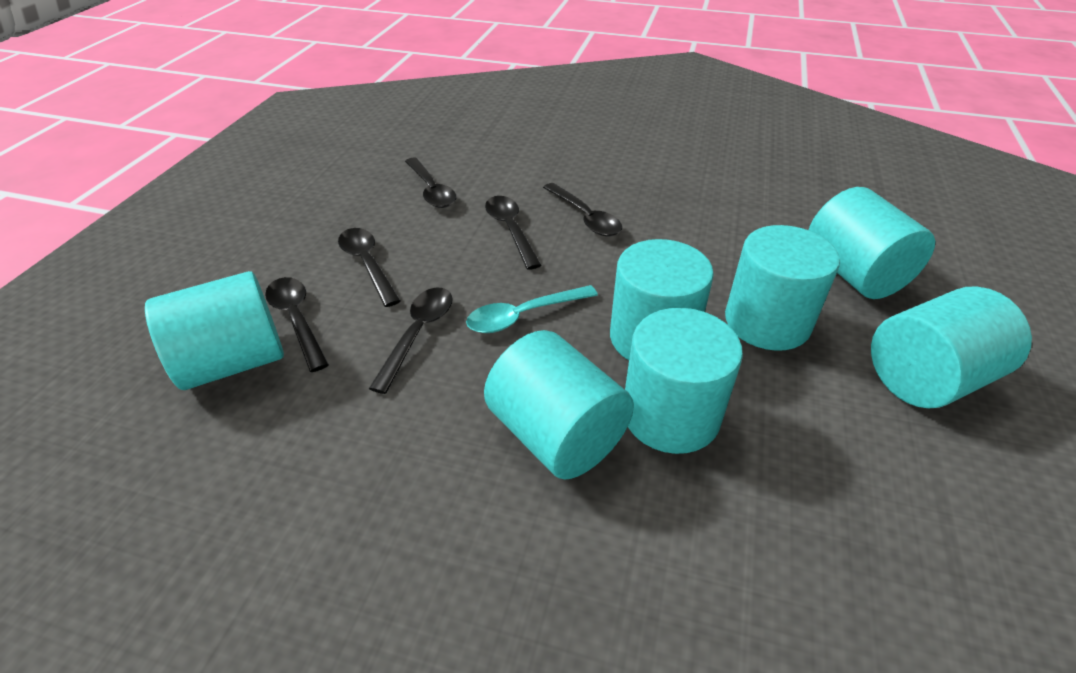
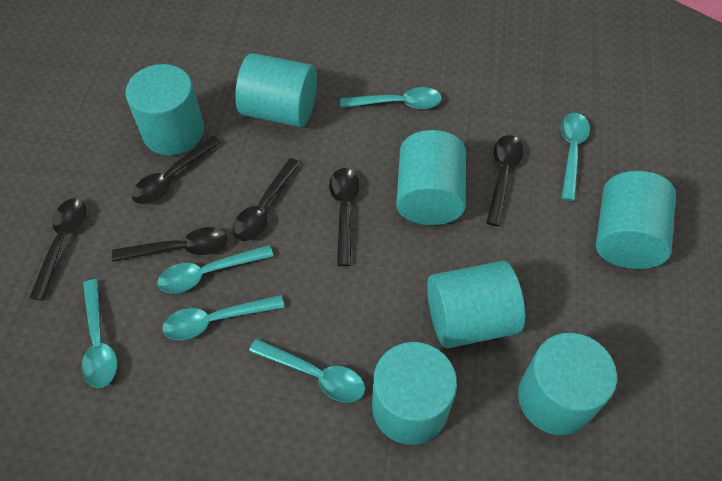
turquoise spoon: 1 -> 6

